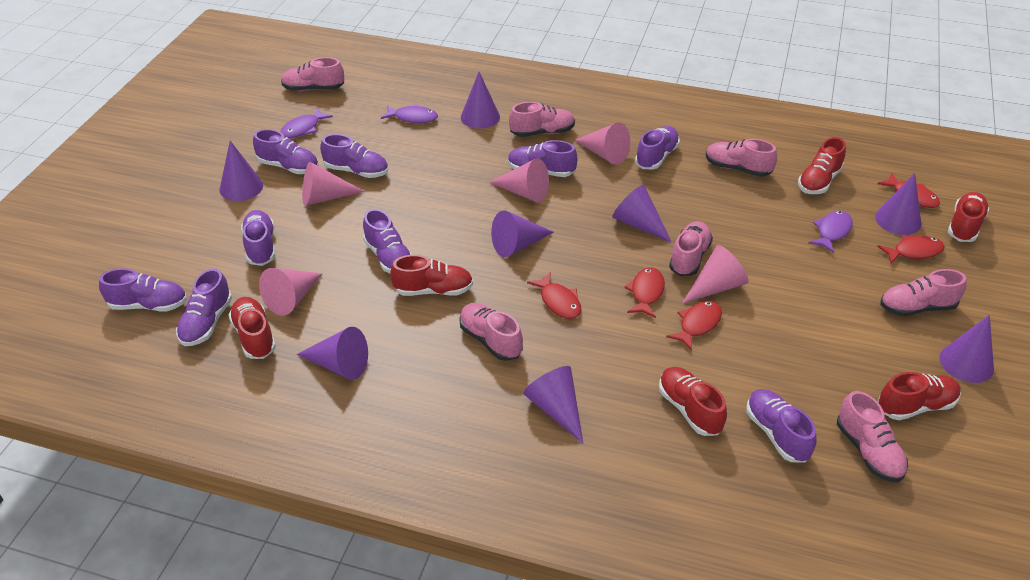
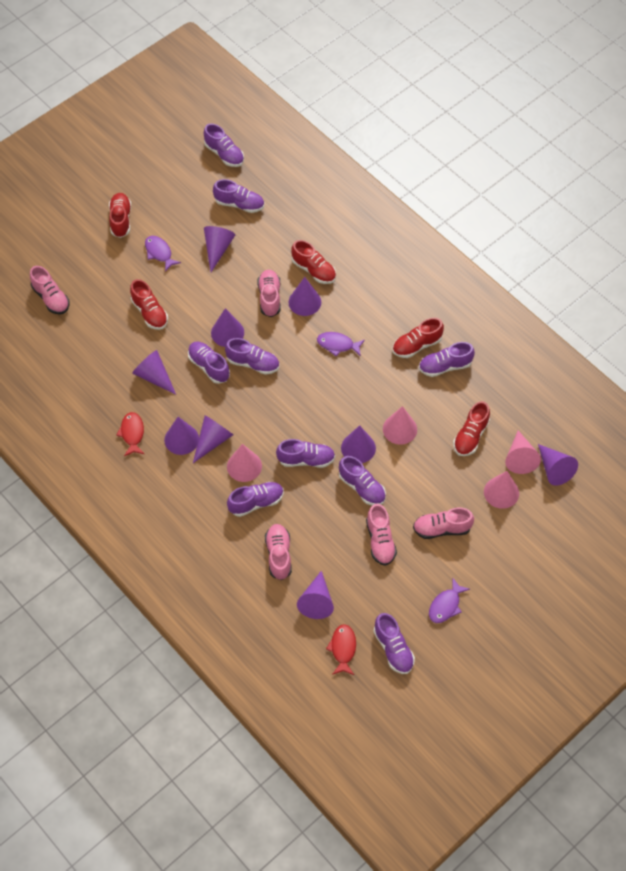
pink cone: 5 -> 4
pink shoe: 7 -> 5
purple cone: 8 -> 9
red fish: 5 -> 2
red shoe: 6 -> 5

